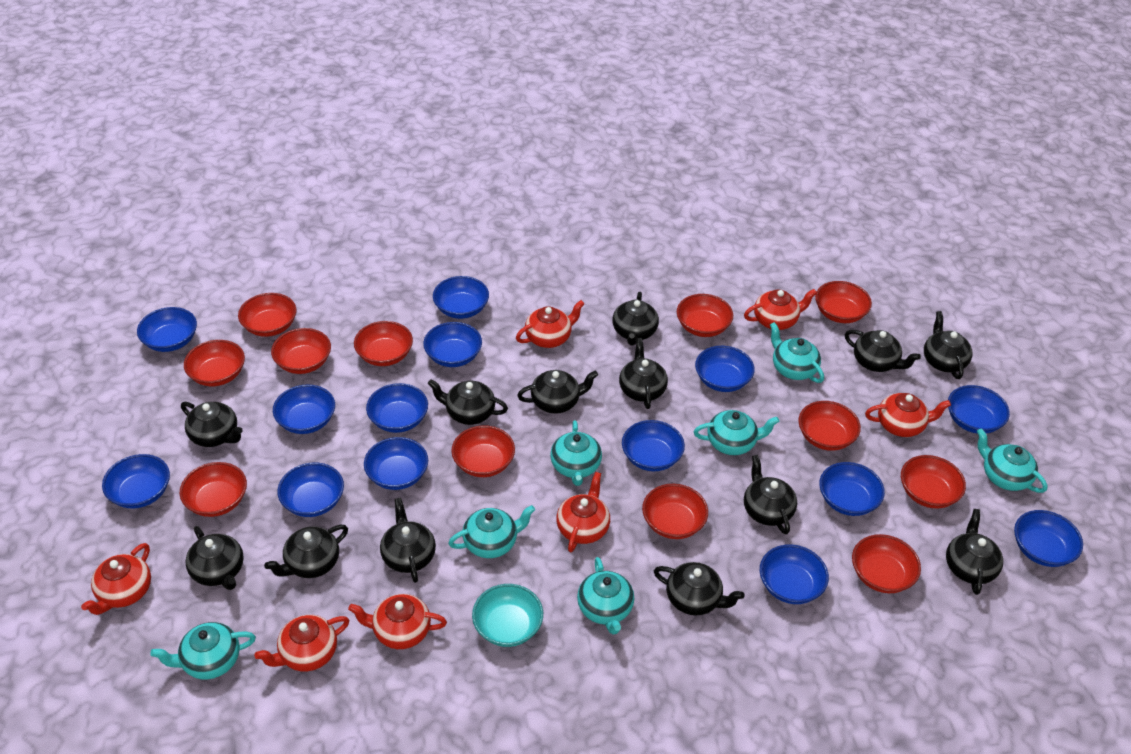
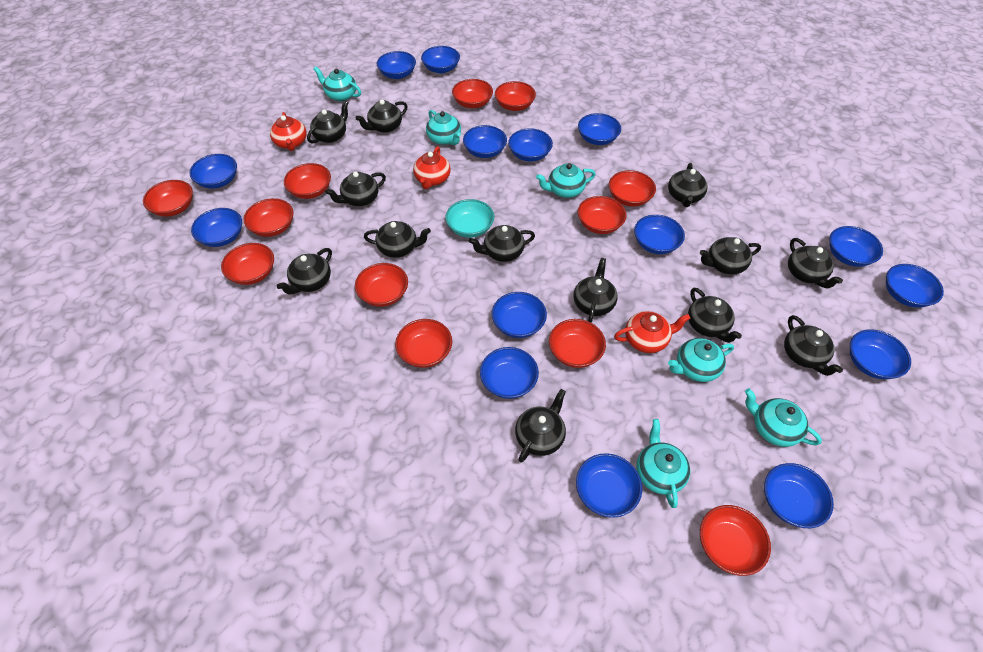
blue bowl: 14 -> 15
red teapot: 7 -> 3
turquoise teapot: 7 -> 6

